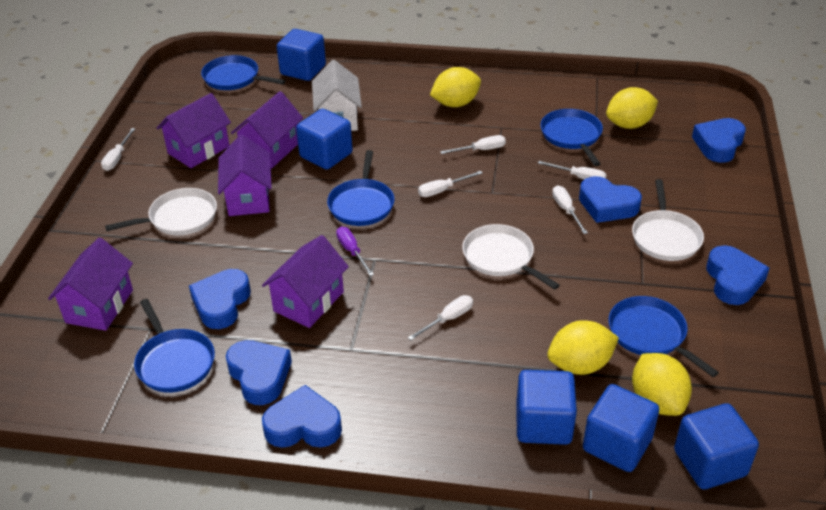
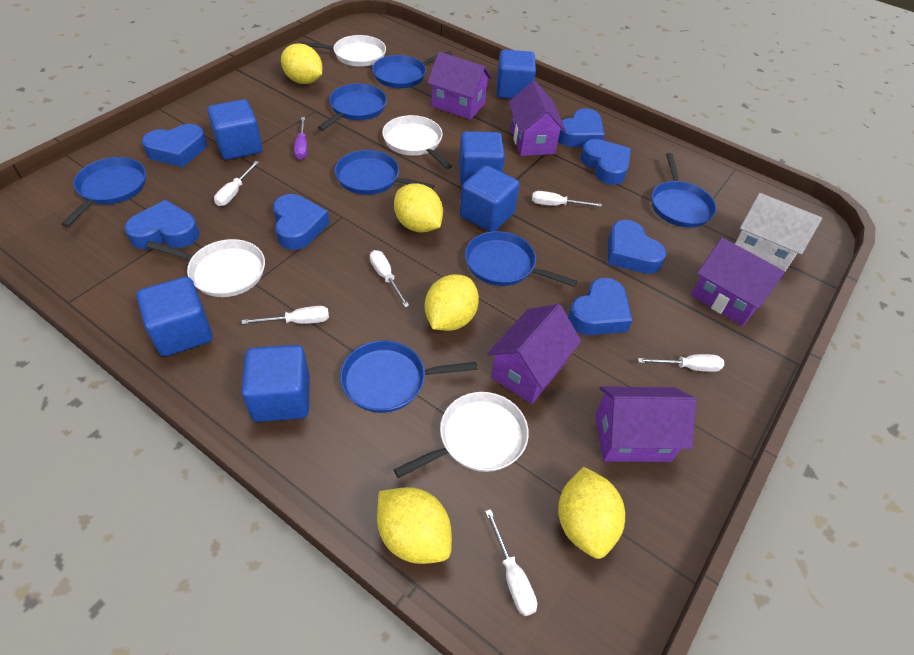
blue cube: 5 -> 6
blue heart: 6 -> 7
blue pan: 5 -> 7
white pan: 3 -> 4
yellow lemon: 4 -> 5

